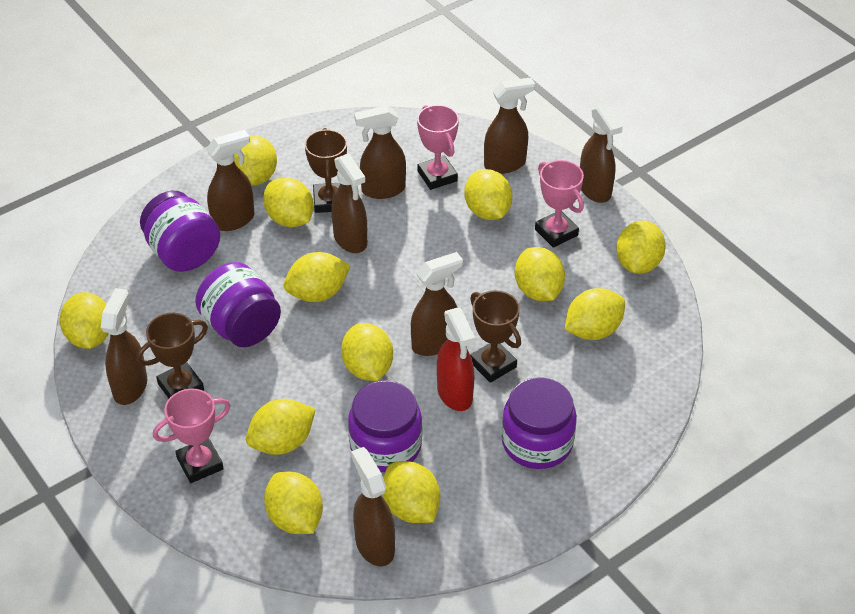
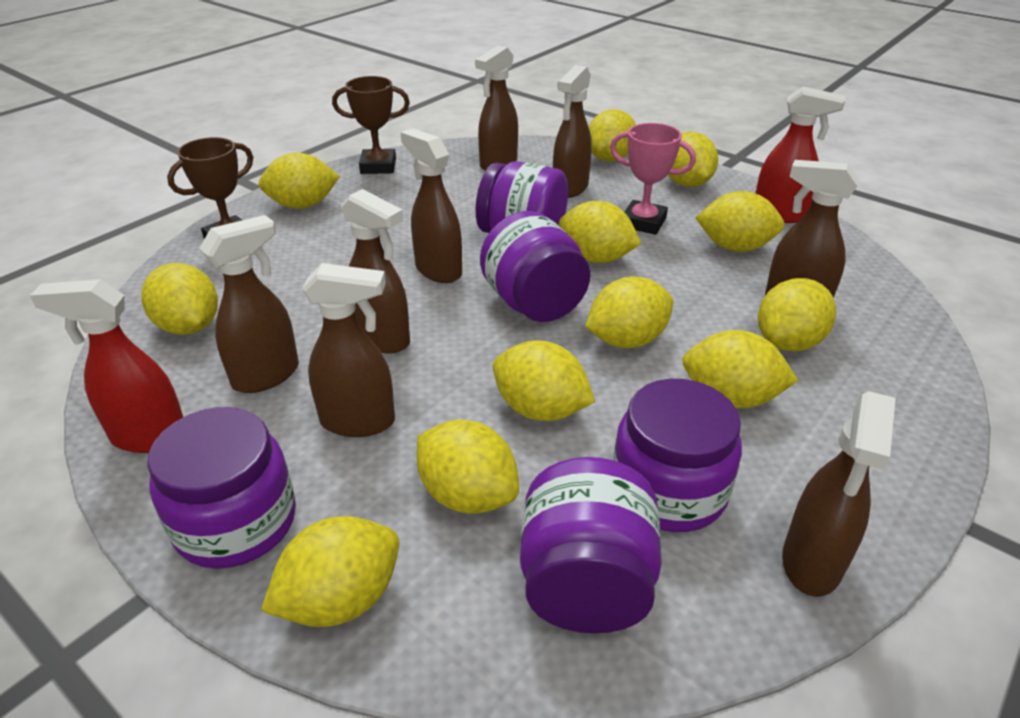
brown trophy: 3 -> 2
pink trophy: 3 -> 1
purple jar: 4 -> 5
red spray bottle: 1 -> 2

